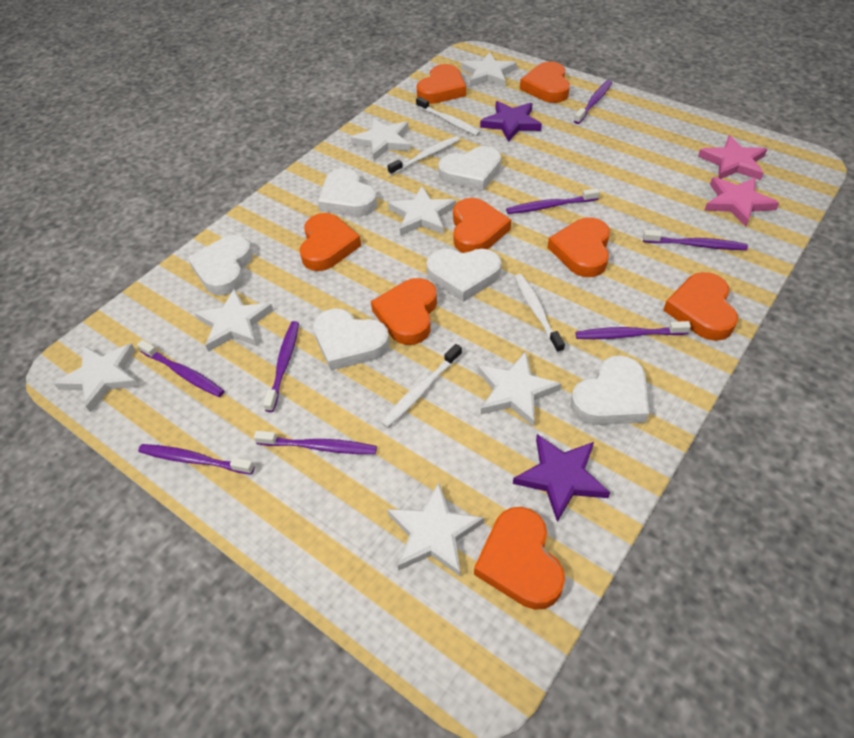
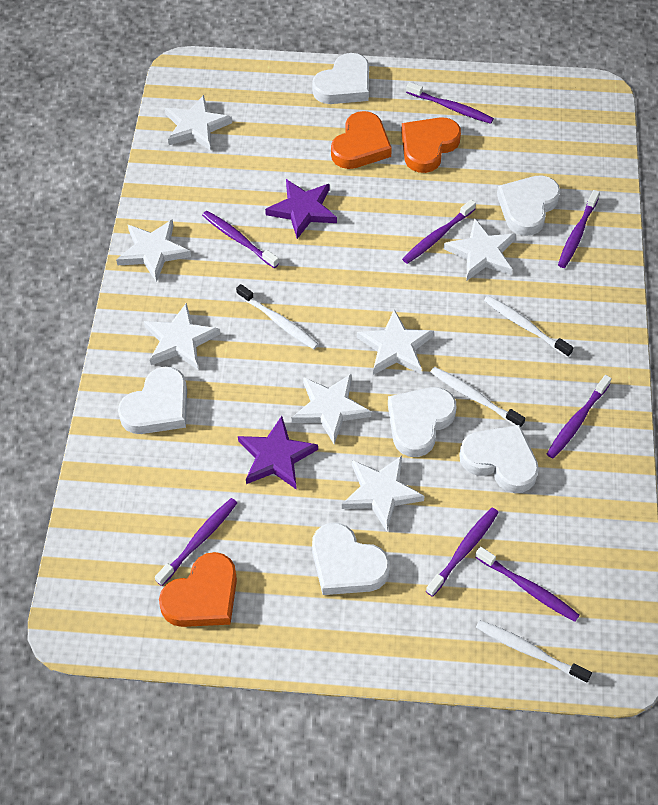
orange heart: 8 -> 3
pink star: 2 -> 0

